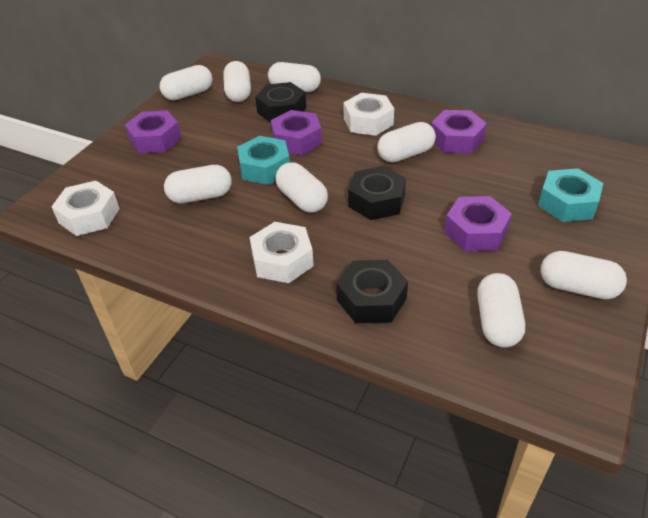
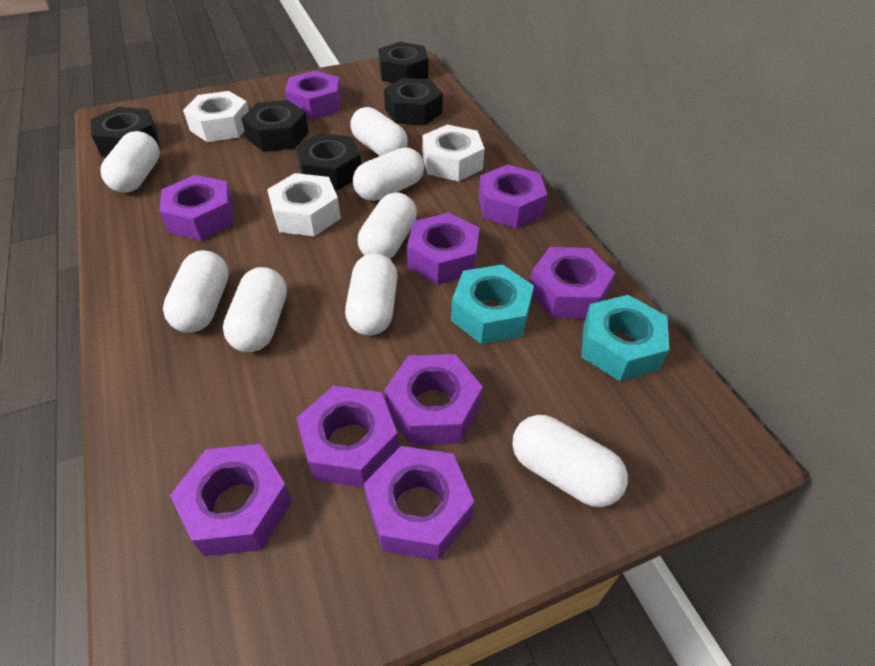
black nut: 3 -> 5
purple nut: 4 -> 9

